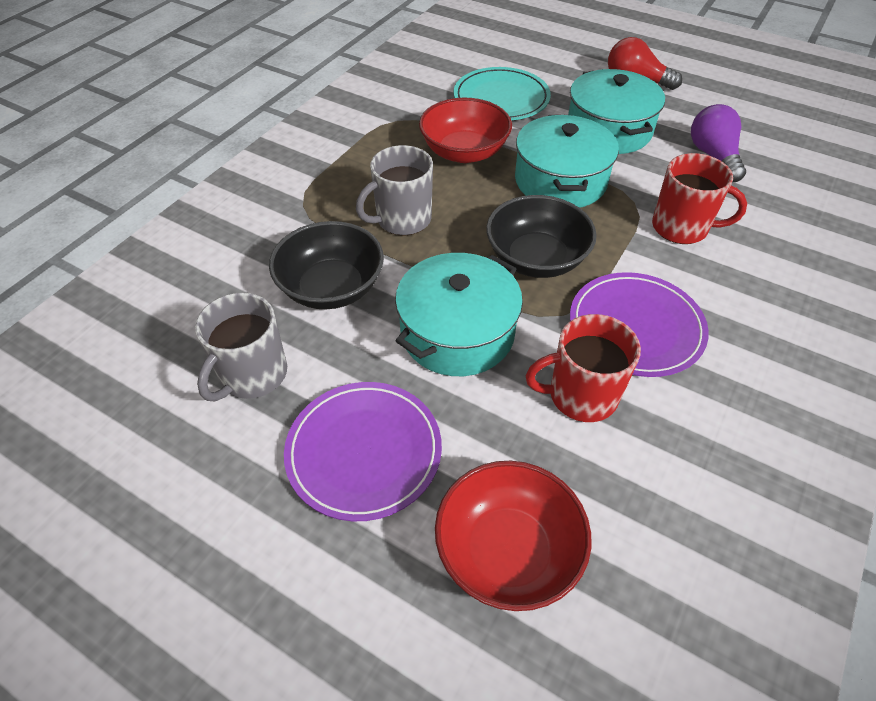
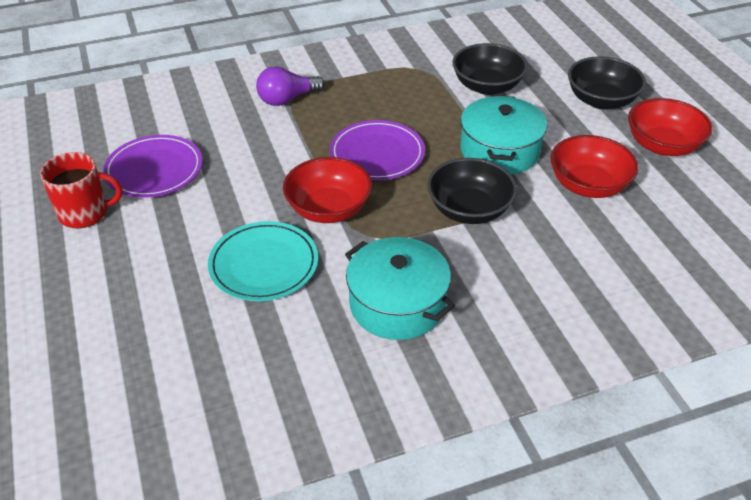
black bowl: 2 -> 3
grey mug: 2 -> 0
red bowl: 2 -> 3
red light bulb: 1 -> 0
red mug: 2 -> 1
turquoise pot: 3 -> 2

